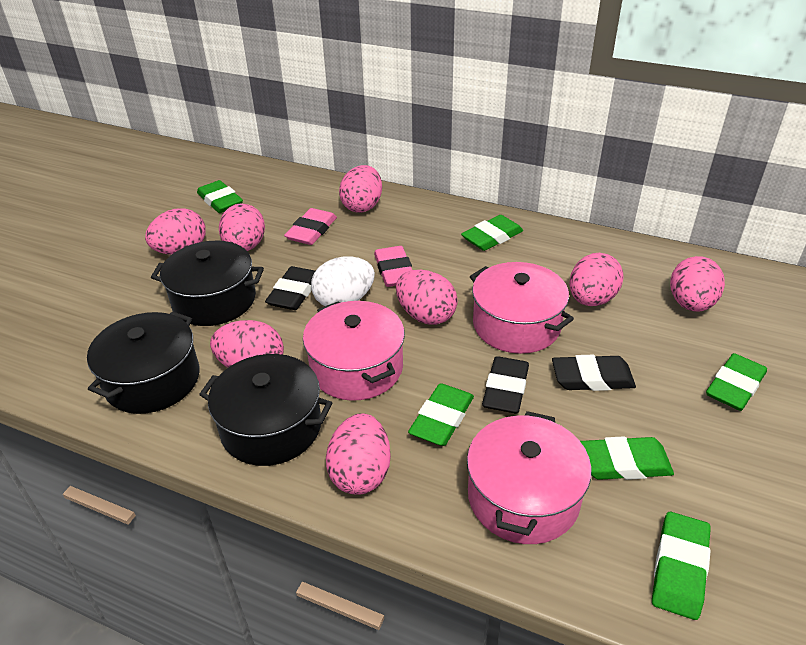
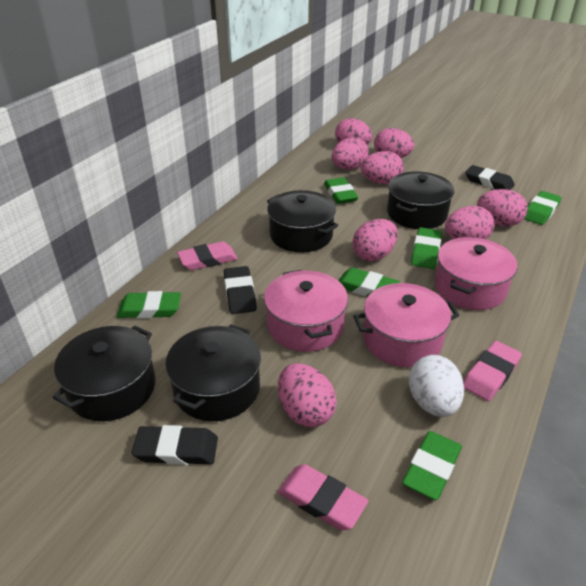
black pot: 3 -> 4
pink eraser: 2 -> 3

